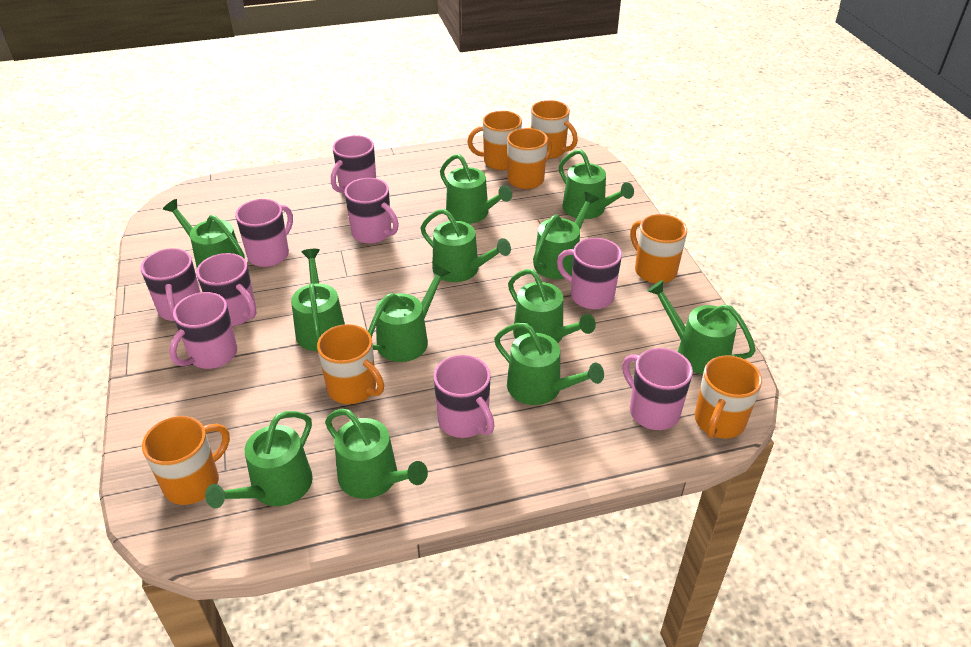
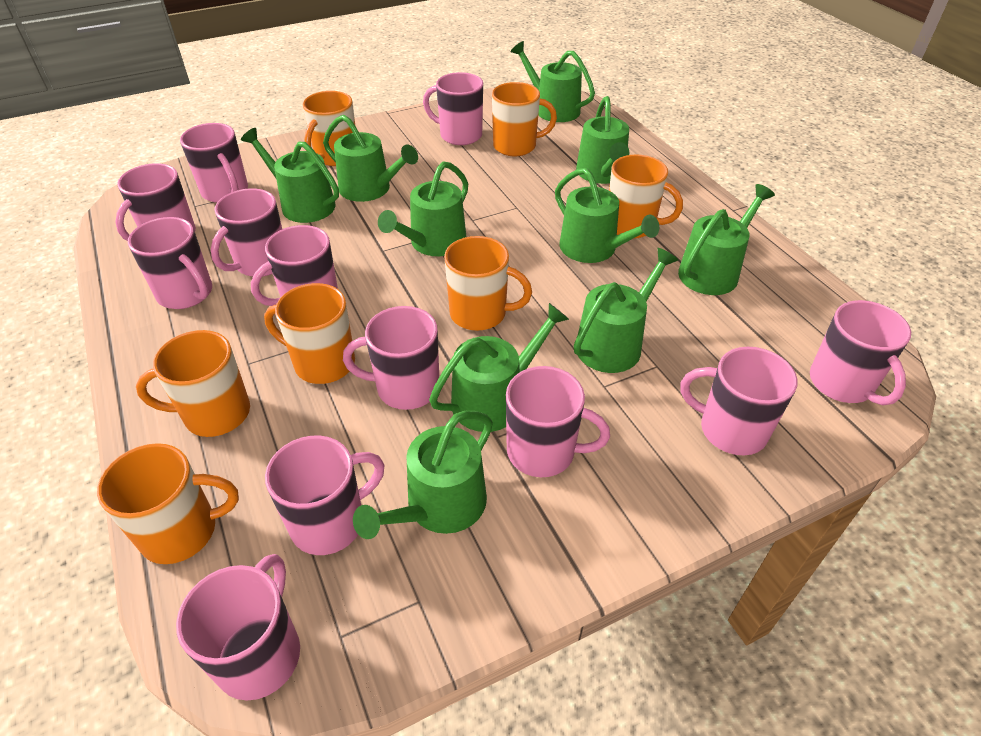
green watering can: 12 -> 10
pink mug: 9 -> 12

